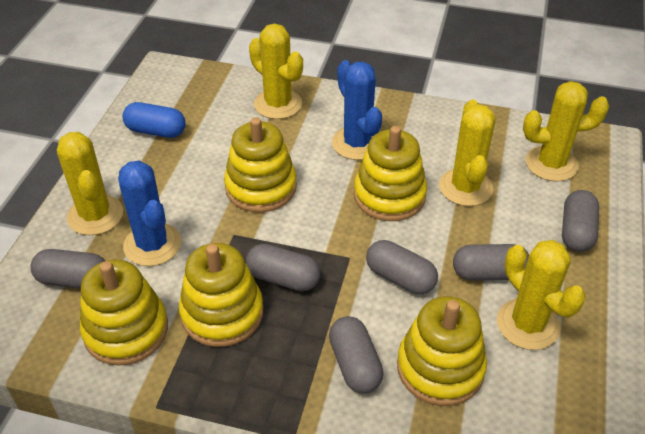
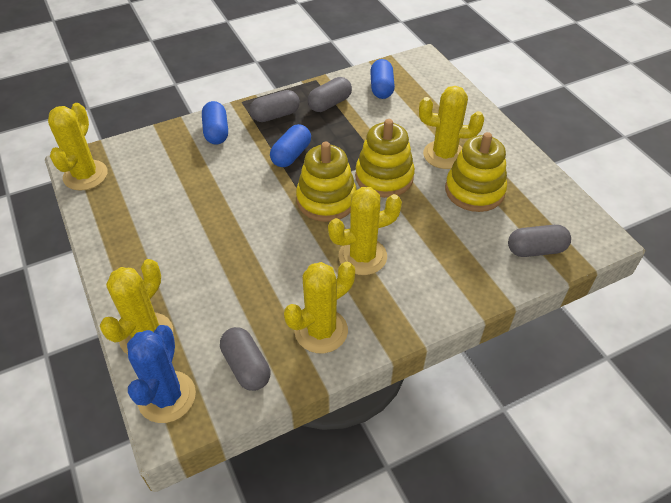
blue cactus: 2 -> 1
blue capsule: 1 -> 3
grey capsule: 6 -> 4
yellow stacking toy: 5 -> 3

